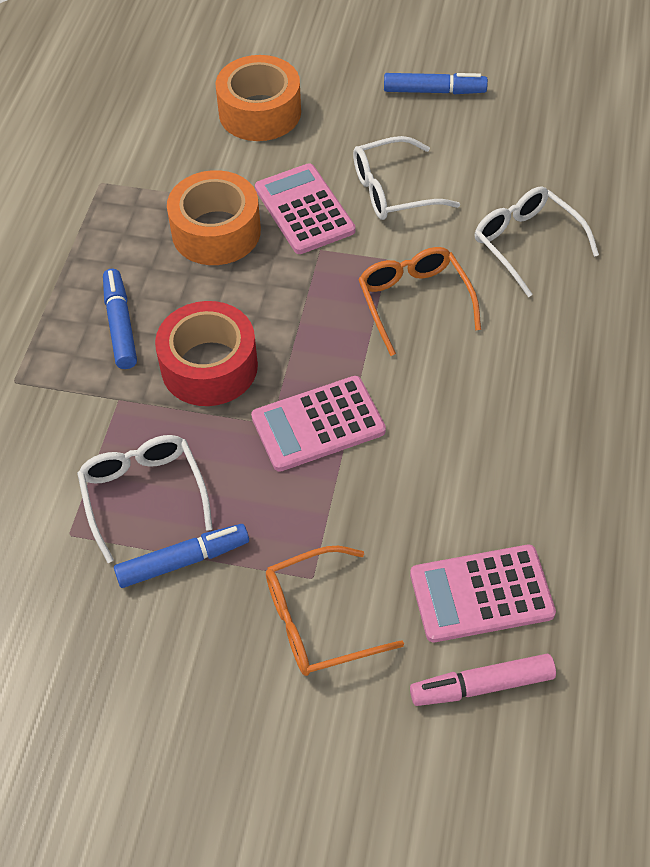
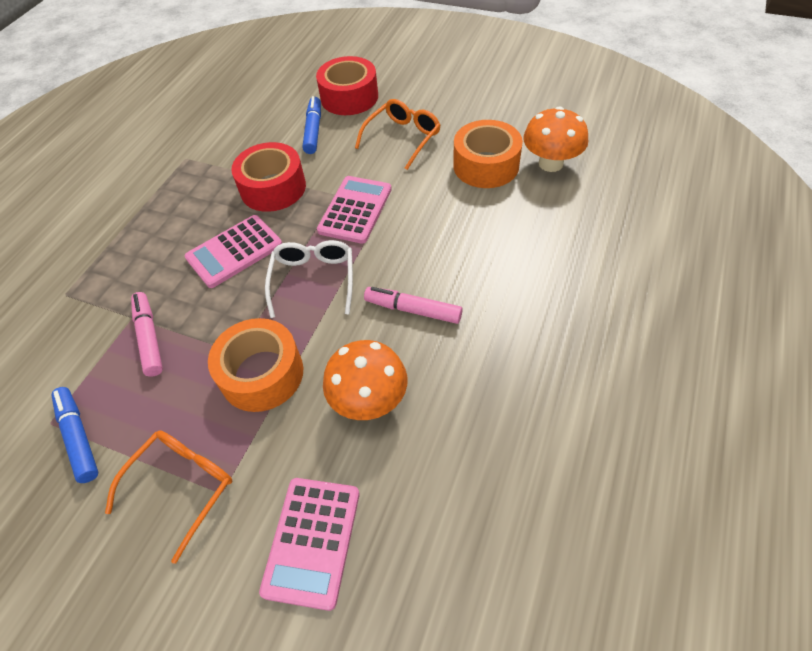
blue marker: 3 -> 2
orange mushroom: 0 -> 2
pink marker: 1 -> 2
red tape: 1 -> 2
white glasses: 3 -> 1

